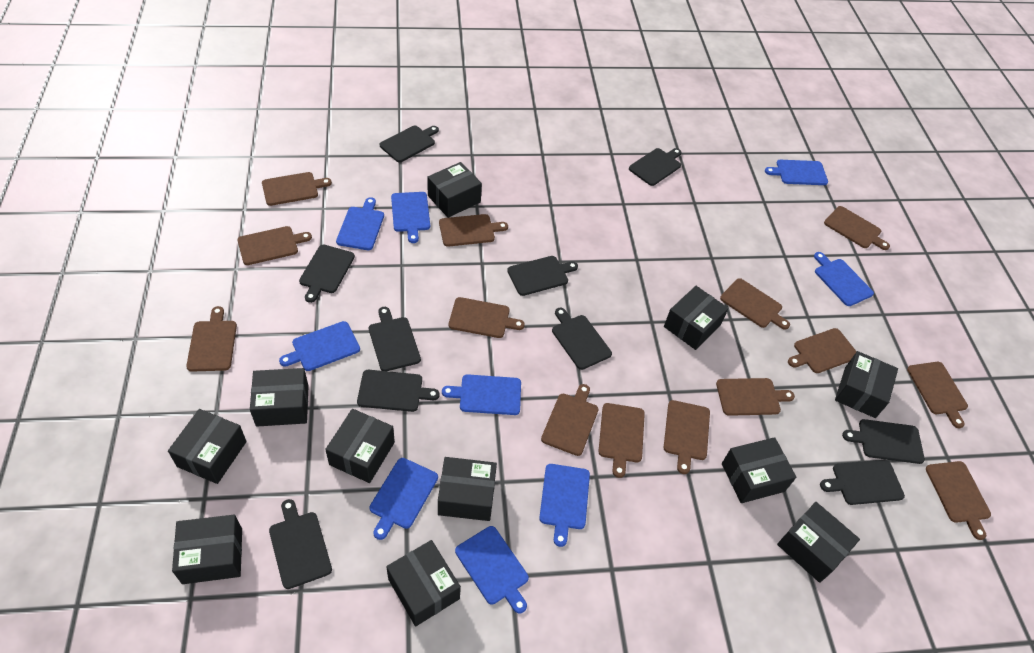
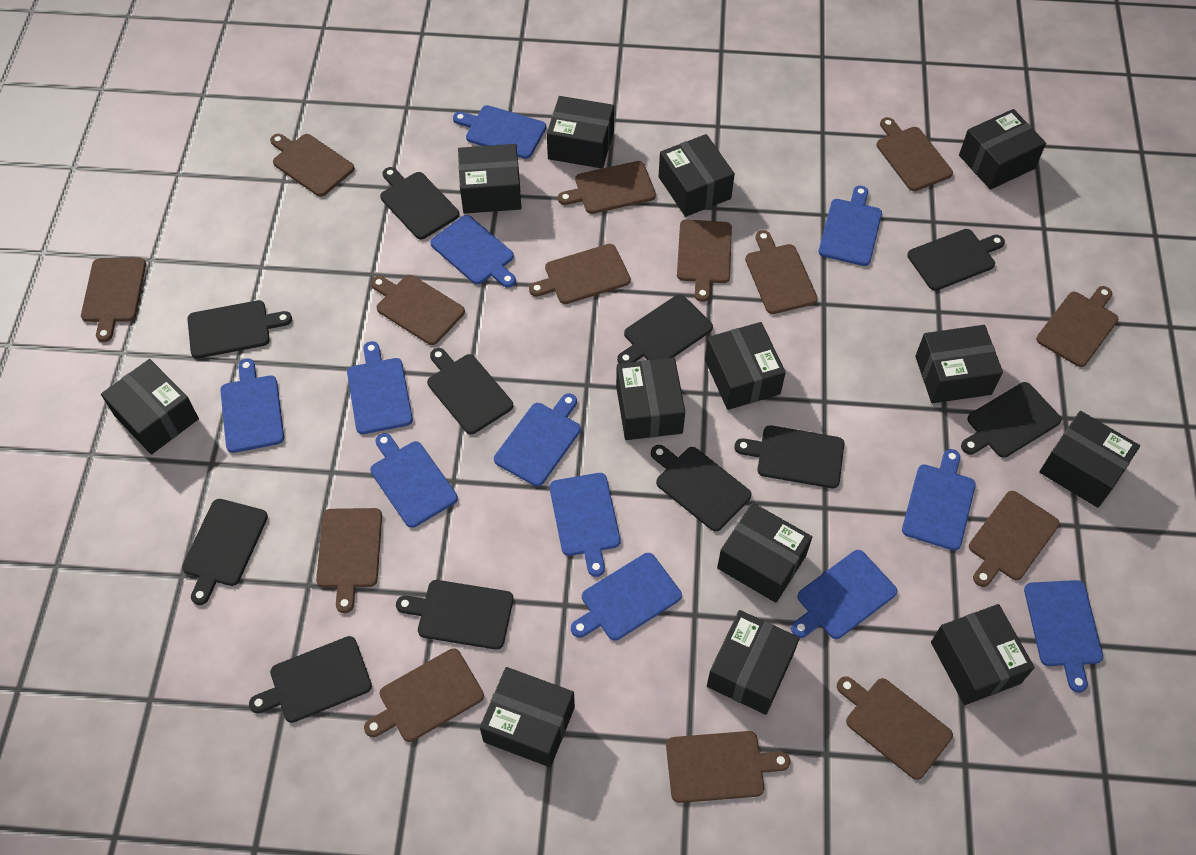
black box: 11 -> 13
black cutting board: 10 -> 11
blue cutting board: 9 -> 12

